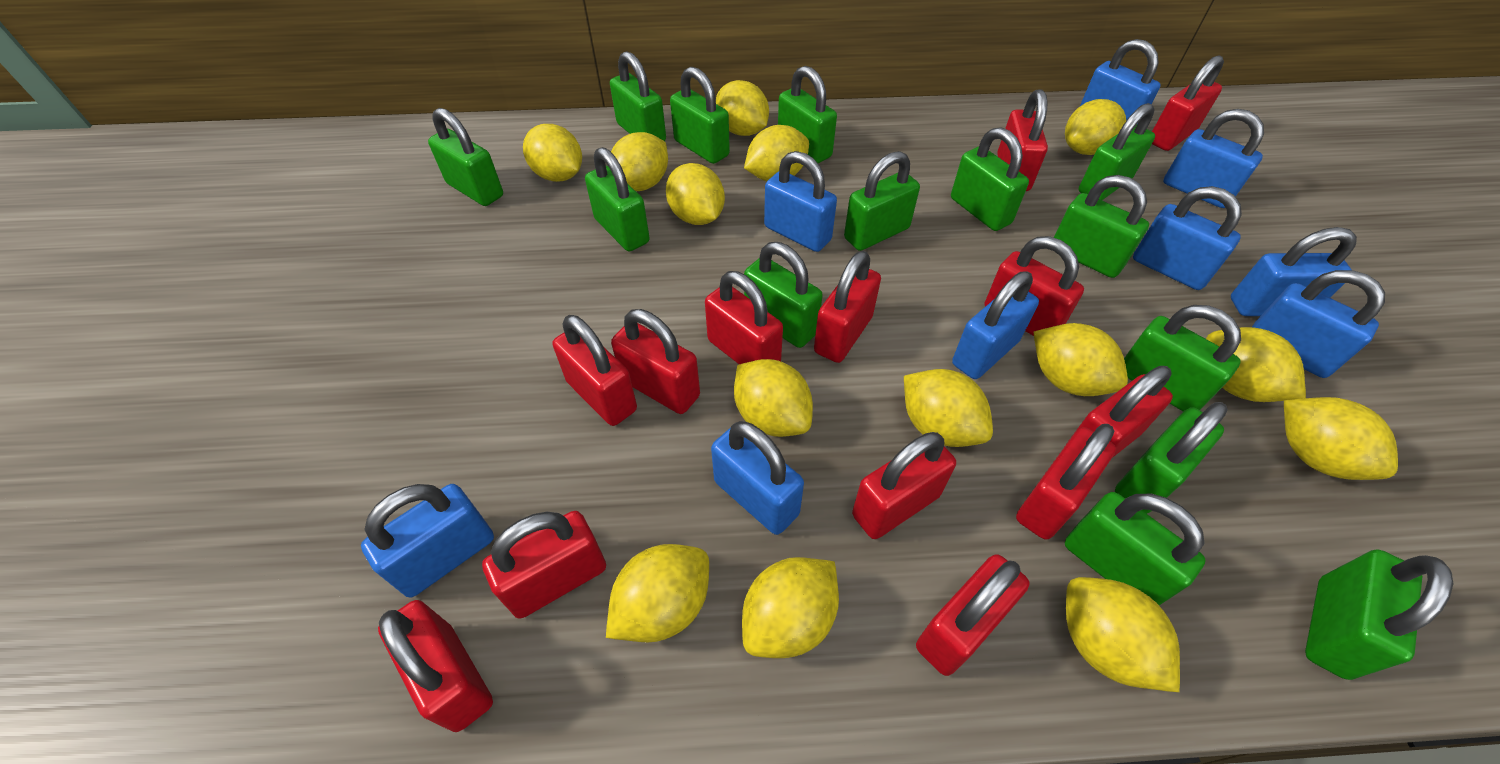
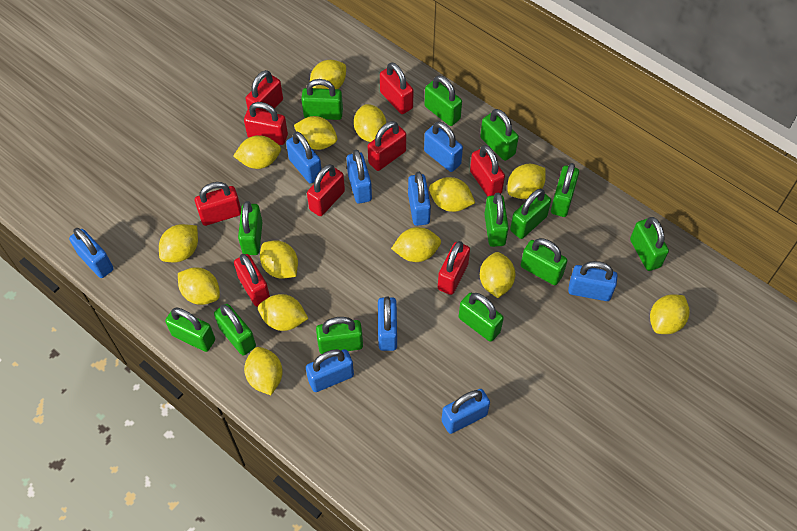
green padlock: 14 -> 13
red padlock: 13 -> 9

